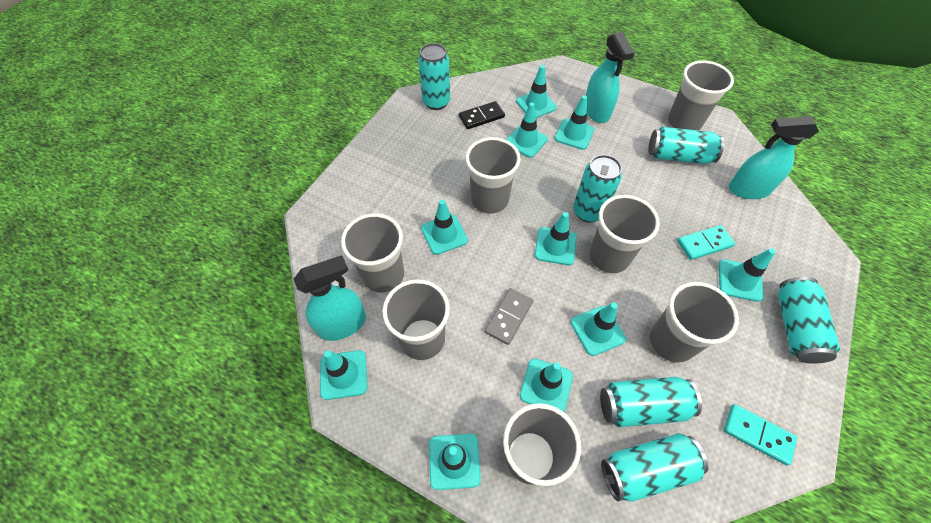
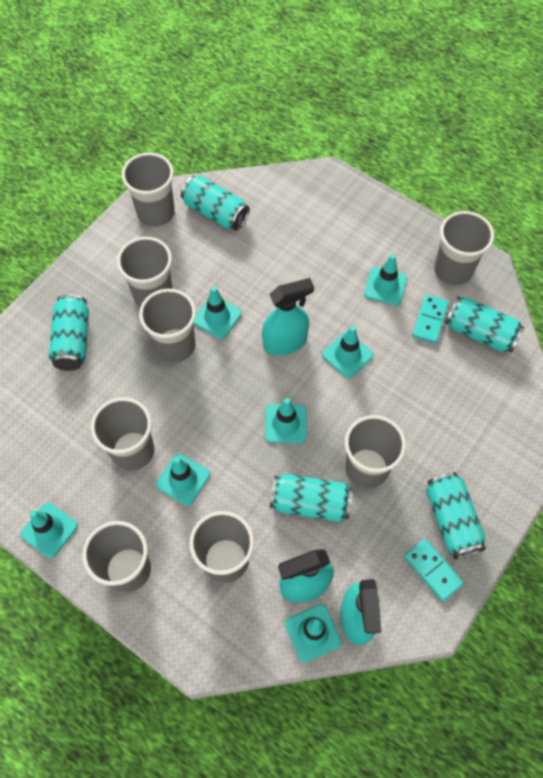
black domino: 1 -> 0
grey cup: 7 -> 8
grey domino: 1 -> 0
turquoise can: 6 -> 5
turquoise traffic cone: 10 -> 7

